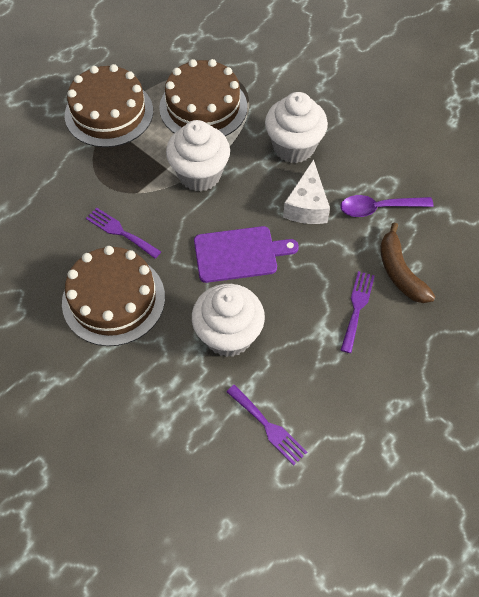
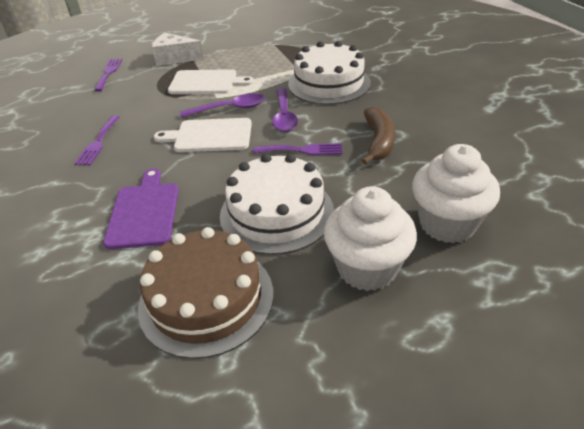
brown cake: 3 -> 1
purple spoon: 1 -> 2
white cake: 0 -> 2
white cupcake: 3 -> 2
white cutting board: 0 -> 2

